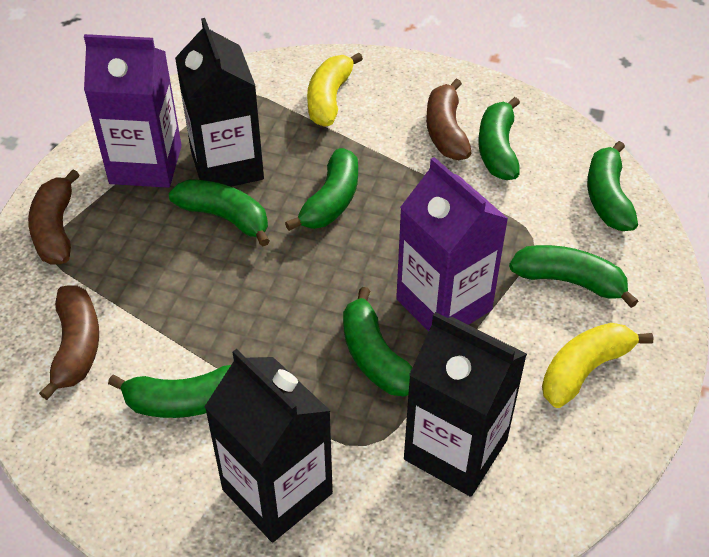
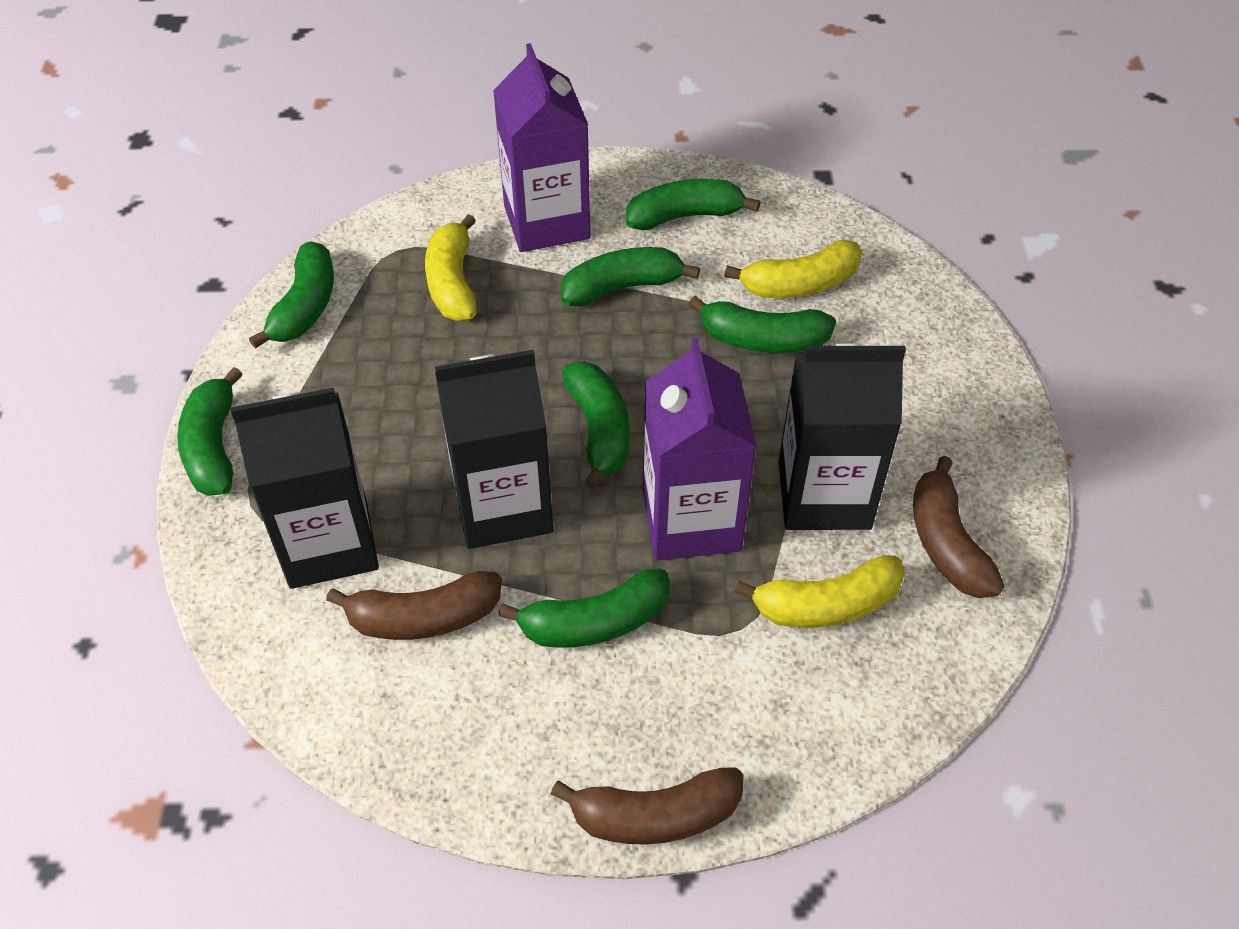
yellow banana: 2 -> 3

